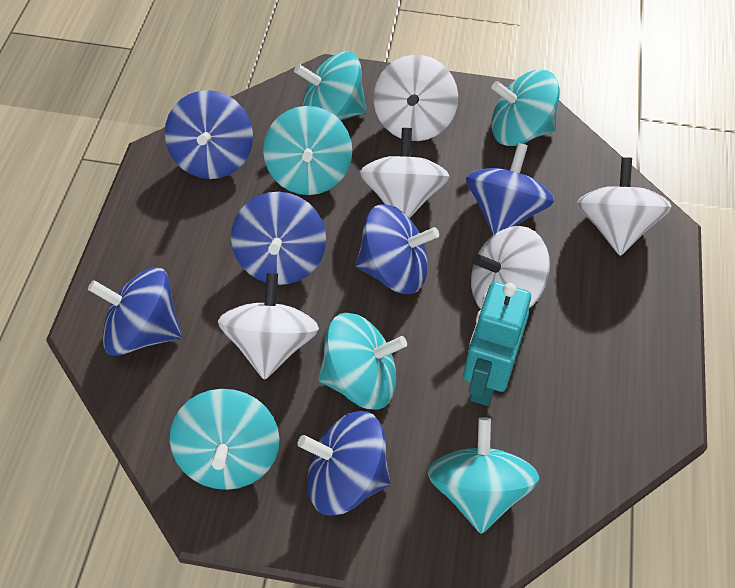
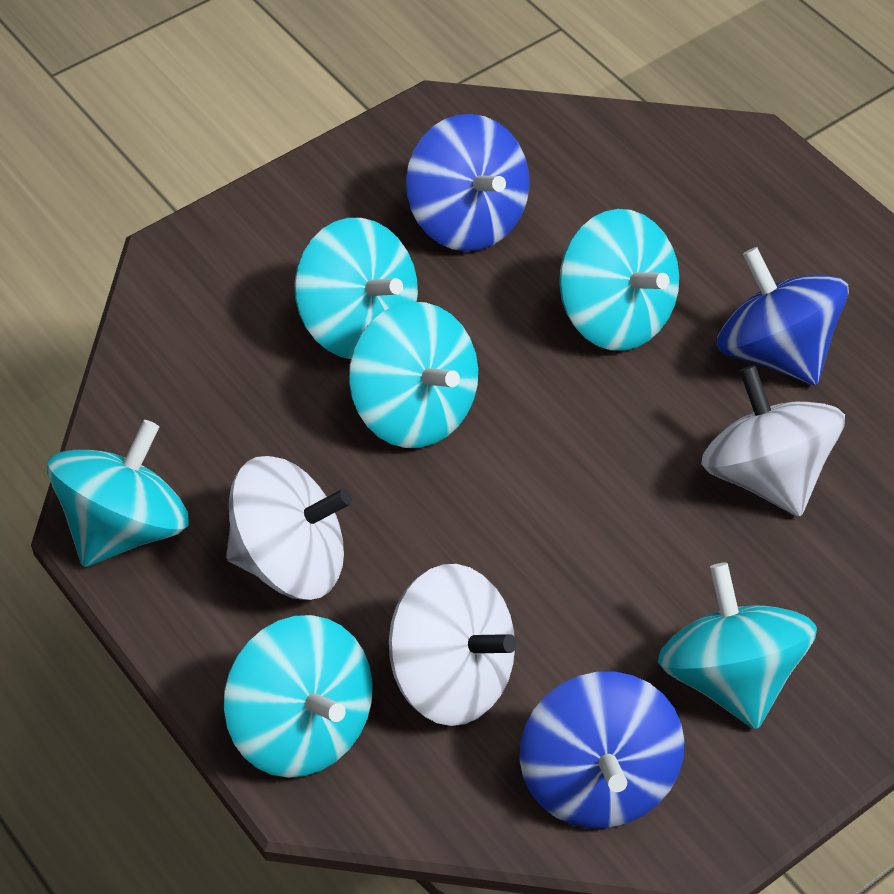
blue spinning top: 6 -> 3
turquoise robot: 1 -> 0
white spinning top: 5 -> 3

